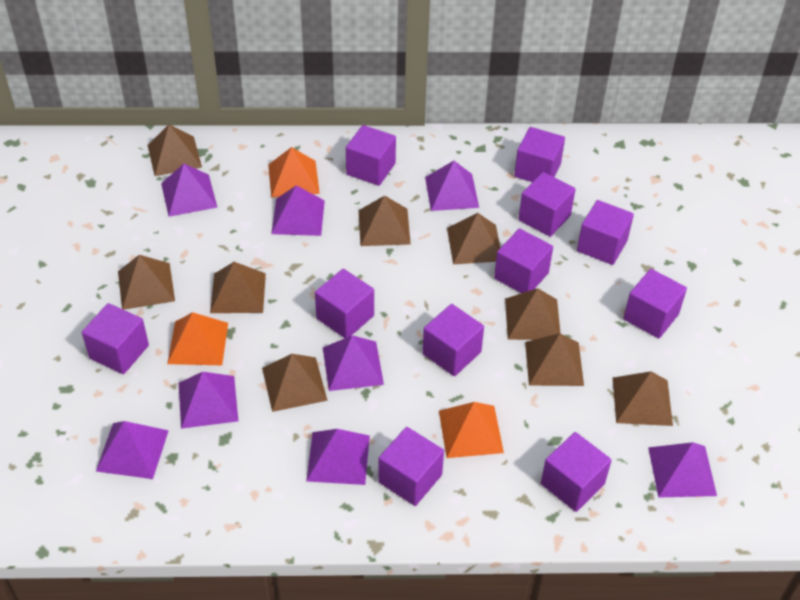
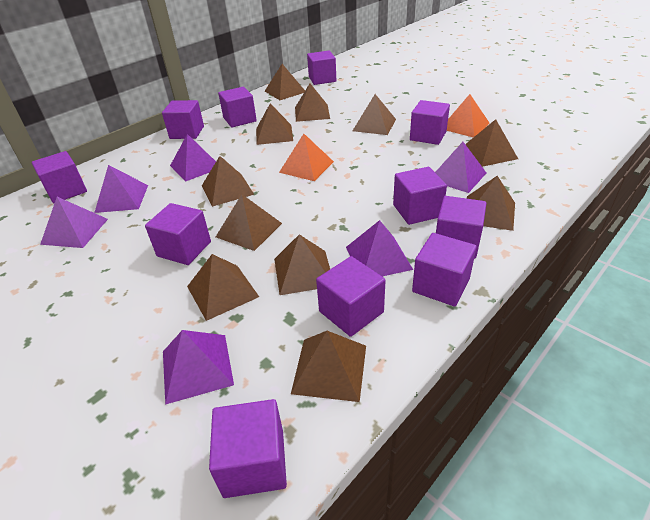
brown pyramid: 9 -> 11
orange pyramid: 3 -> 2
purple pyramid: 8 -> 6

